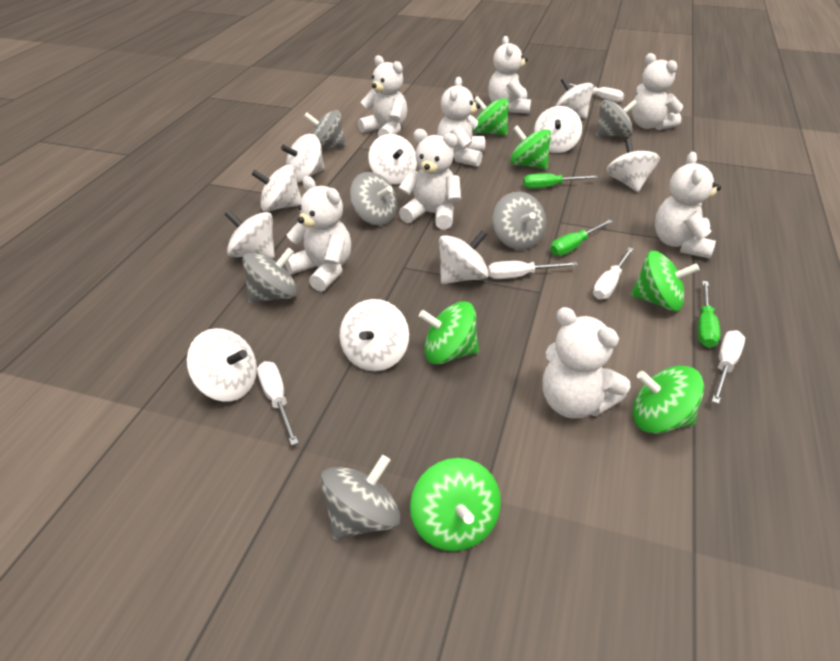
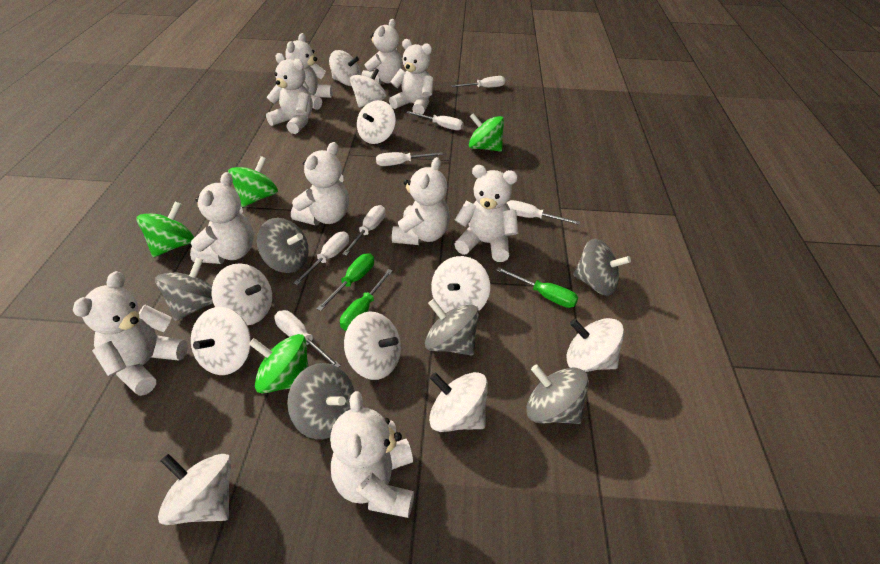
green spinning top: 6 -> 4
white screwdriver: 5 -> 7
white teddy bear: 8 -> 10

